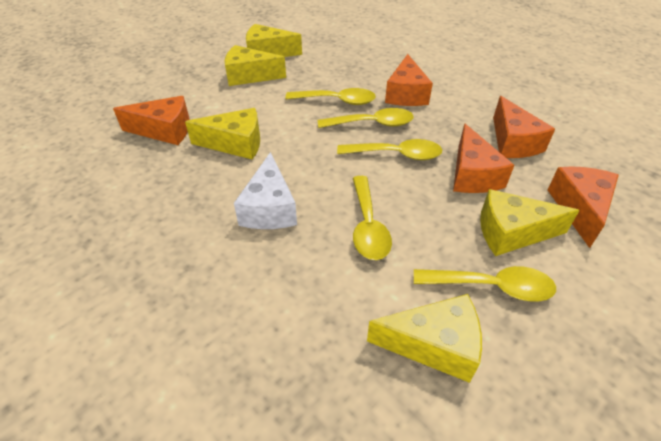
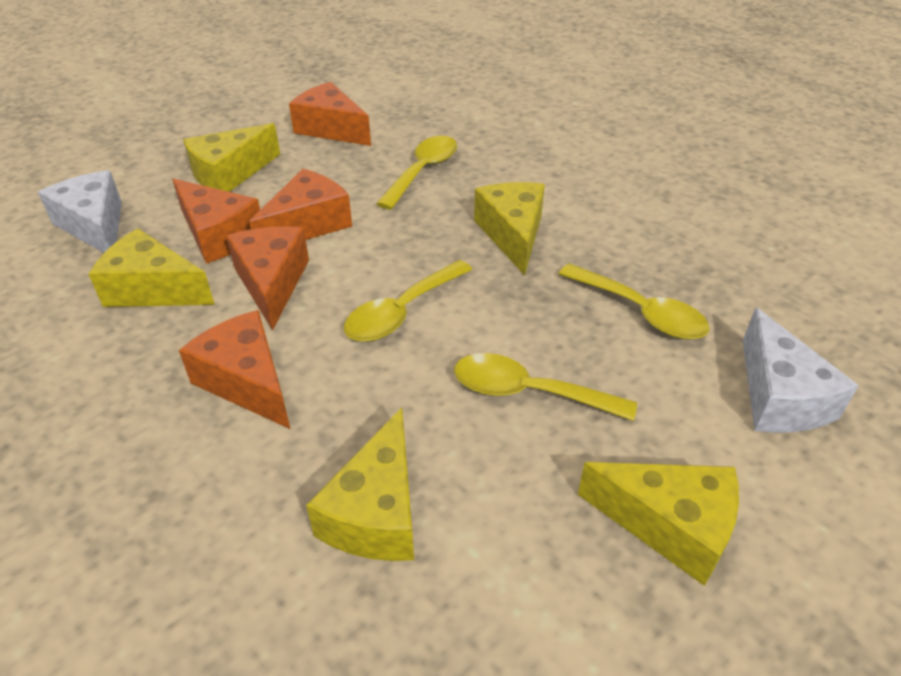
white cheese: 1 -> 2
yellow spoon: 5 -> 4

